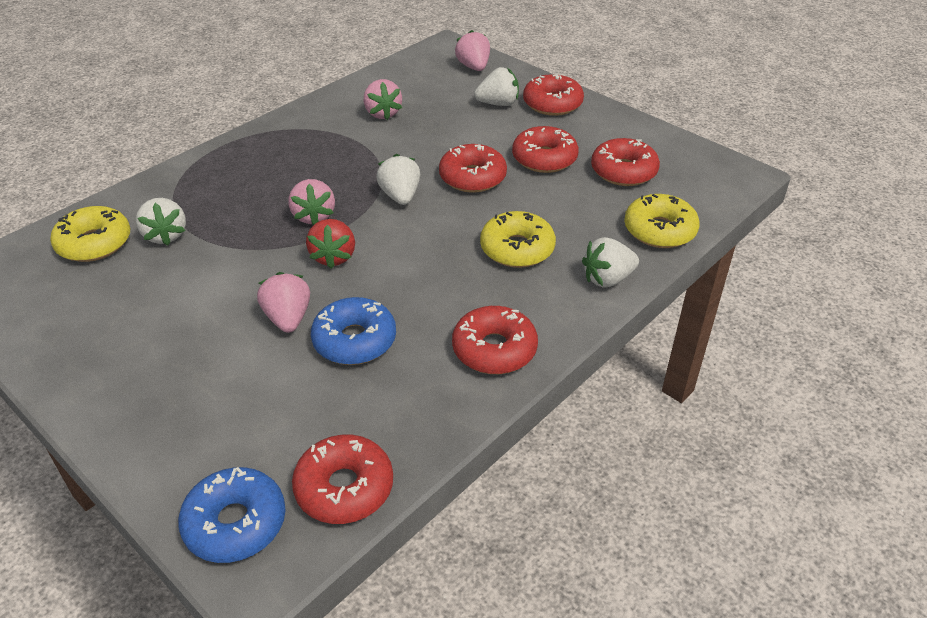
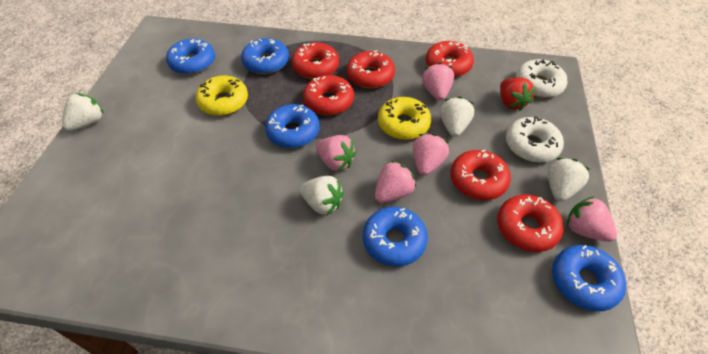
blue donut: 2 -> 5
pink strawberry: 4 -> 5
white donut: 0 -> 2
yellow donut: 3 -> 2

